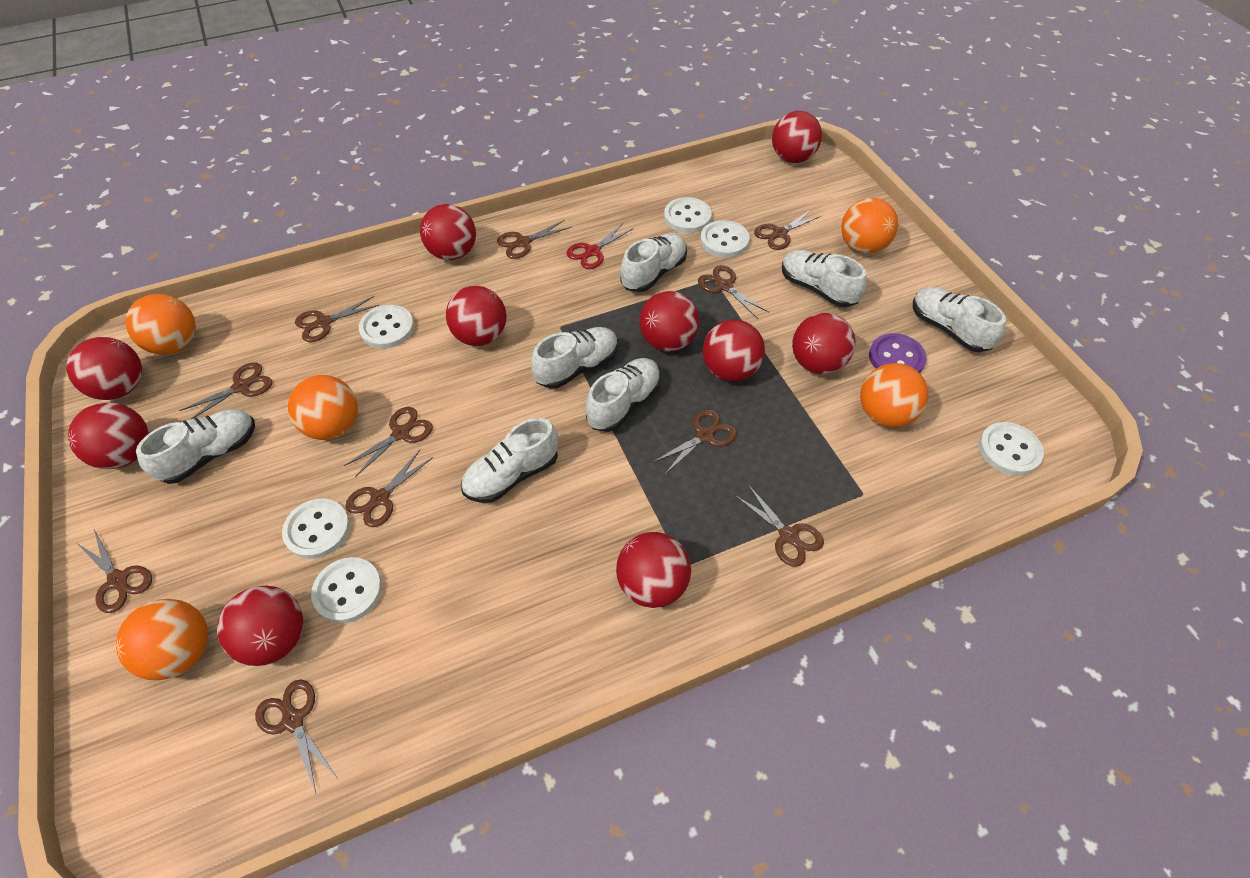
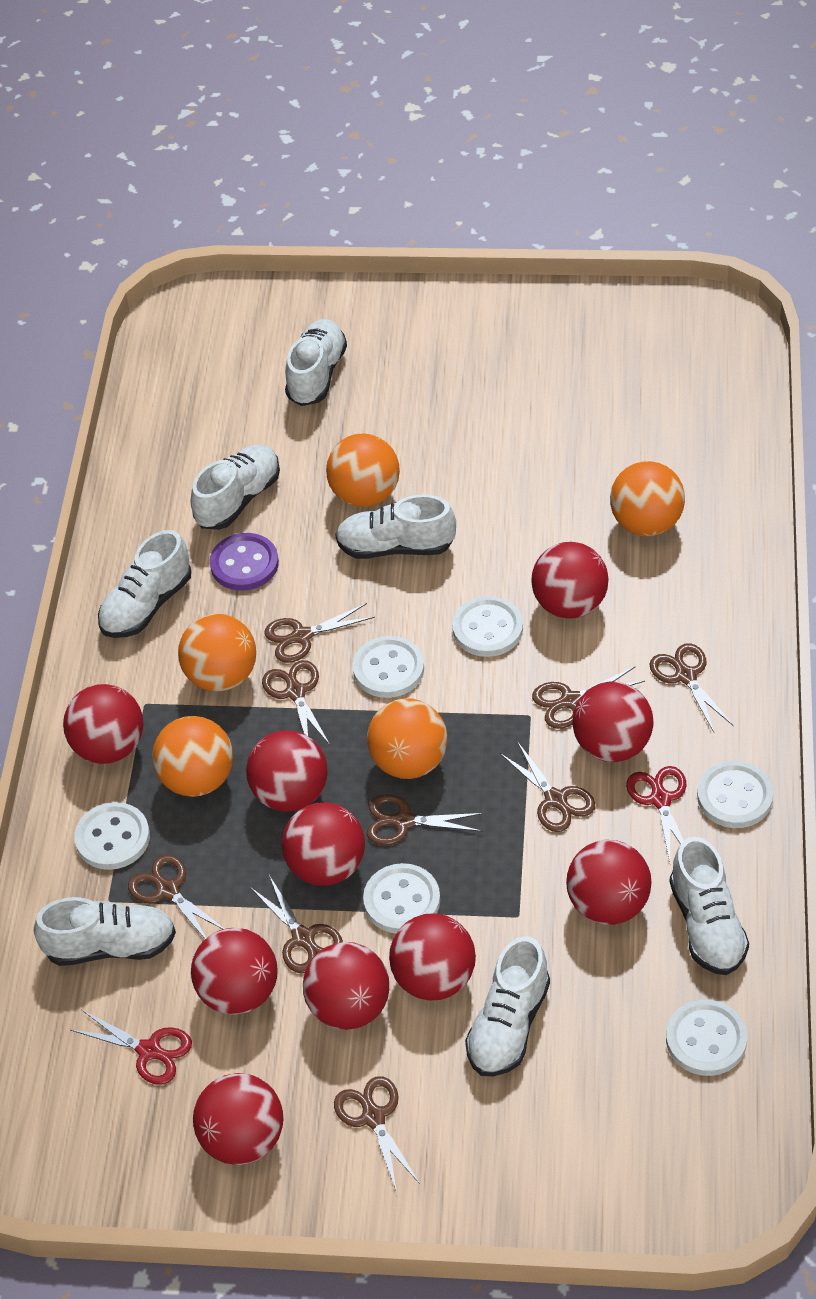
brown scissors: 11 -> 9
red scissors: 1 -> 2

